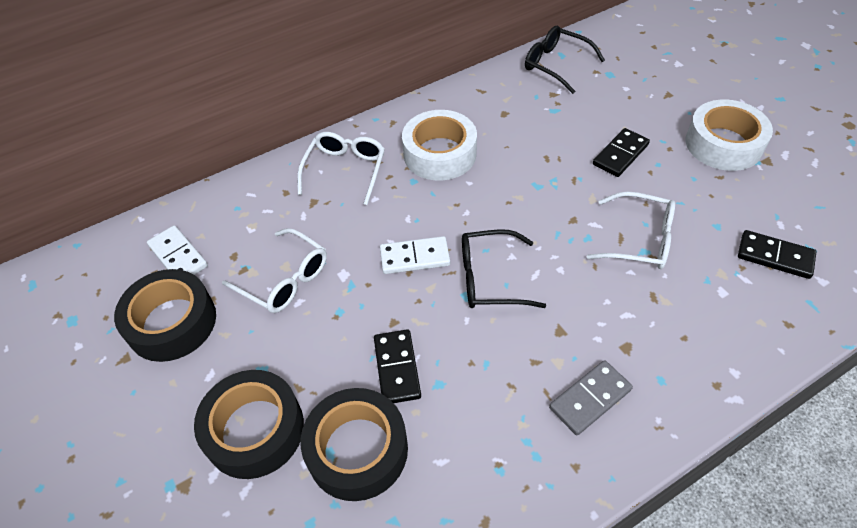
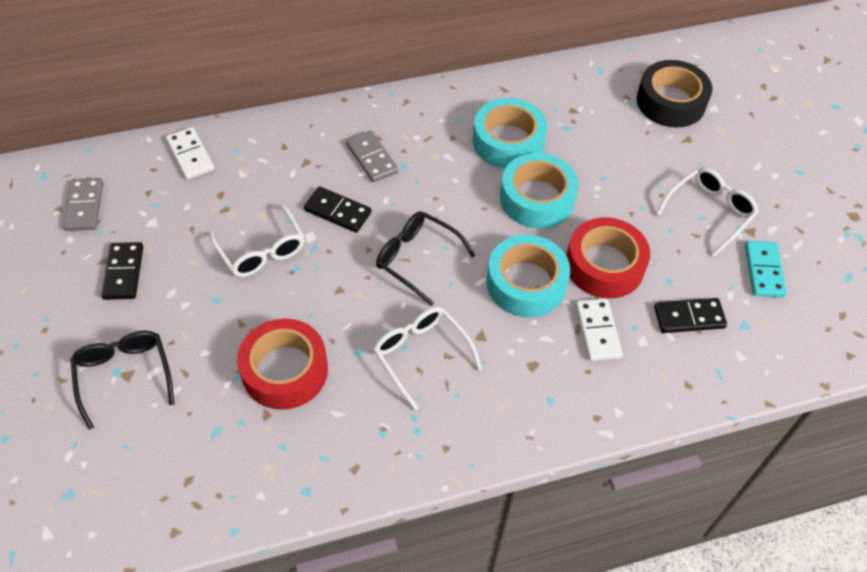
black tape: 3 -> 1
grey domino: 1 -> 2
red tape: 0 -> 2
turquoise domino: 0 -> 1
turquoise tape: 0 -> 3
white tape: 2 -> 0

